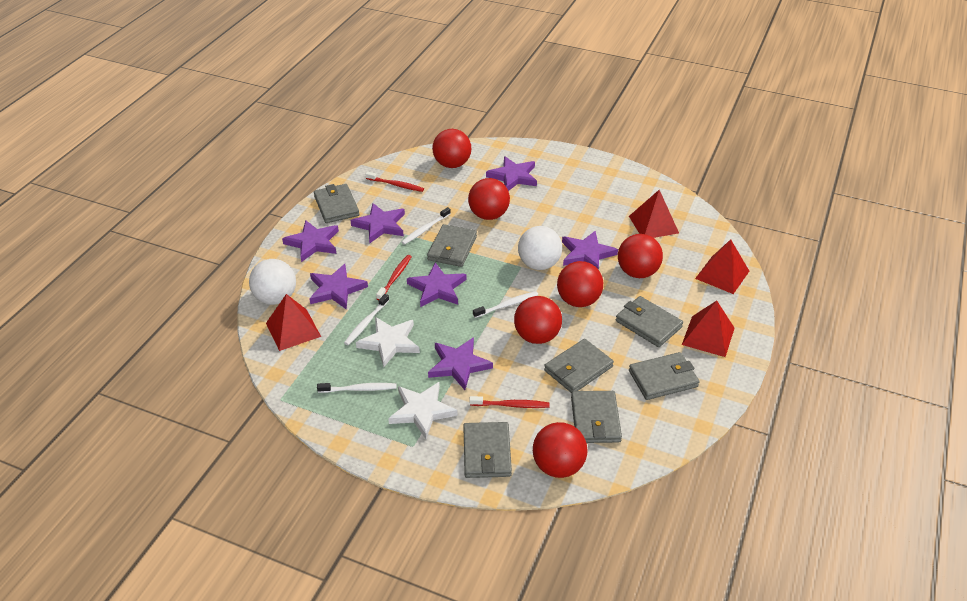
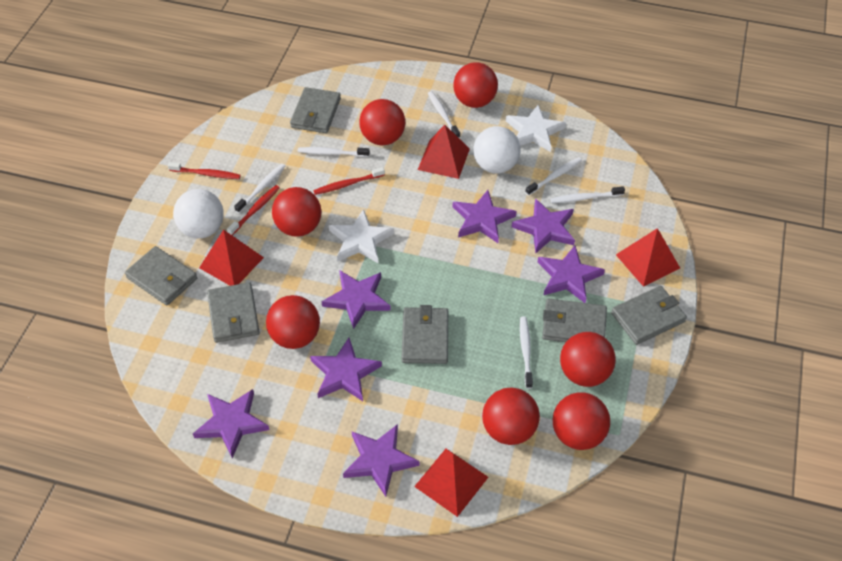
grey wallet: 7 -> 6
red ball: 6 -> 7
white toothbrush: 4 -> 6

